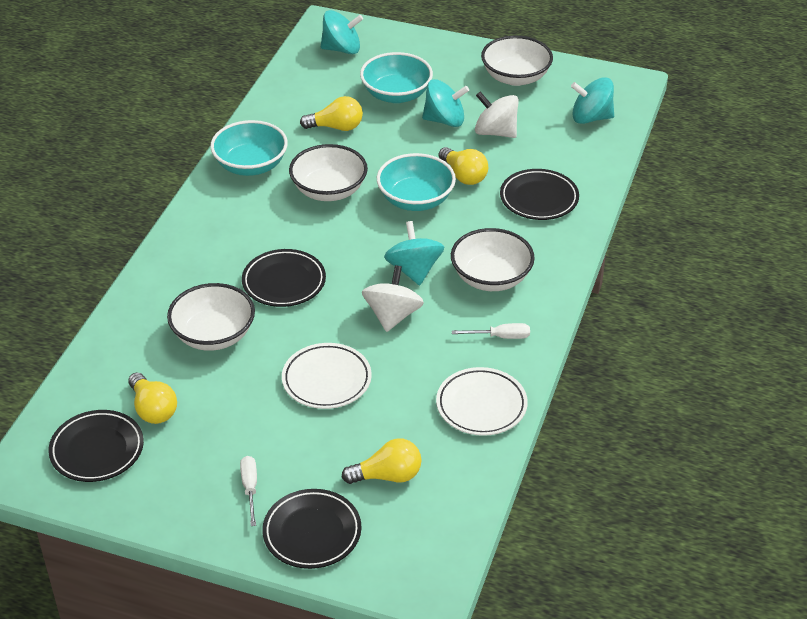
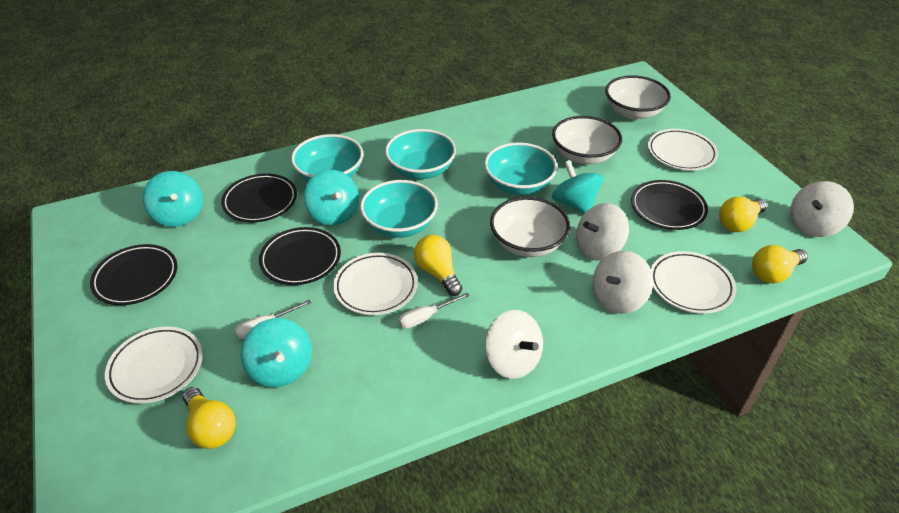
turquoise bowl: 3 -> 4
white bowl: 4 -> 3
white plate: 2 -> 4
white spinning top: 2 -> 4

